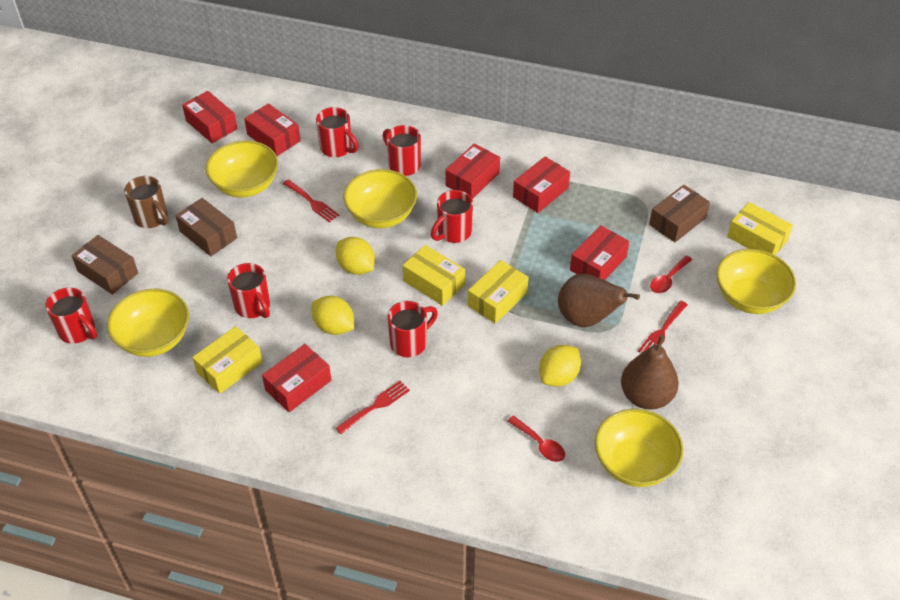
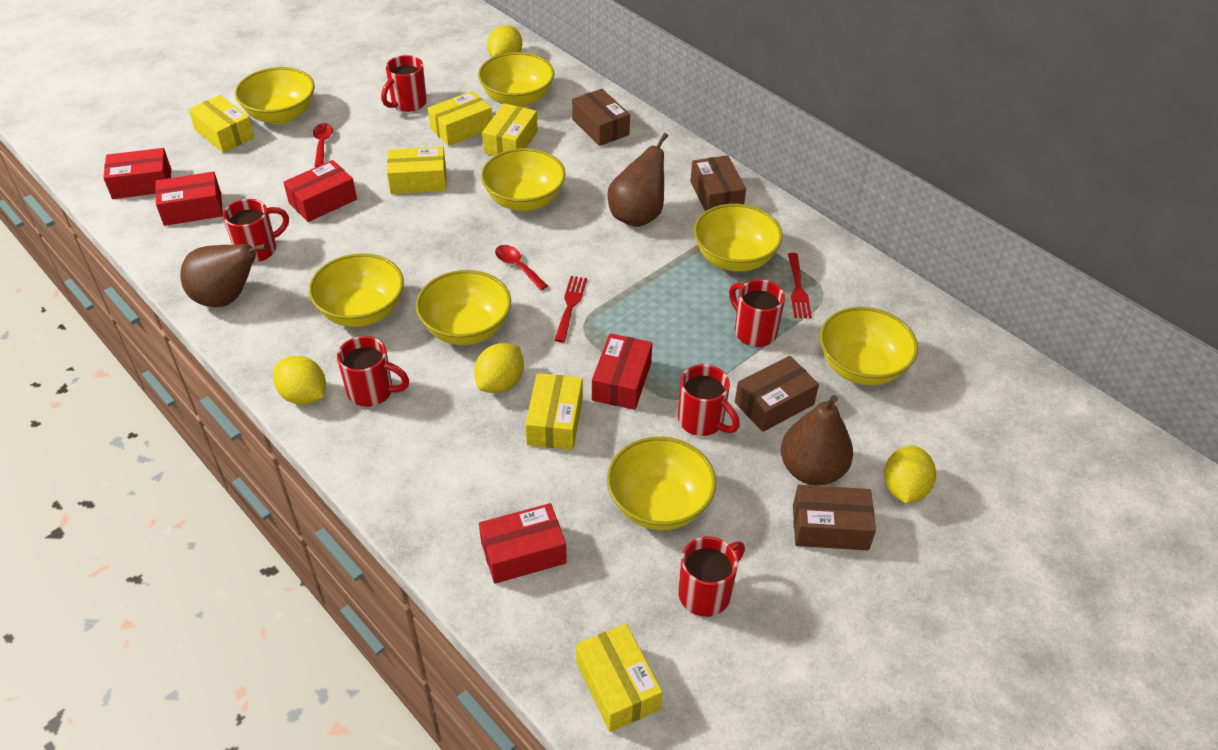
brown box: 3 -> 4
brown mug: 1 -> 0
brown pear: 2 -> 3
red box: 6 -> 5
red fork: 3 -> 2
yellow bowl: 5 -> 8
yellow box: 4 -> 6
yellow lemon: 3 -> 4

